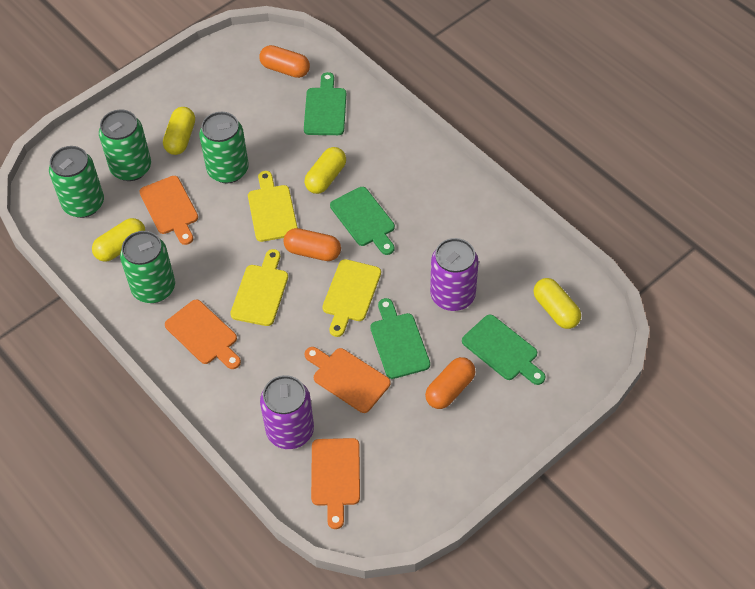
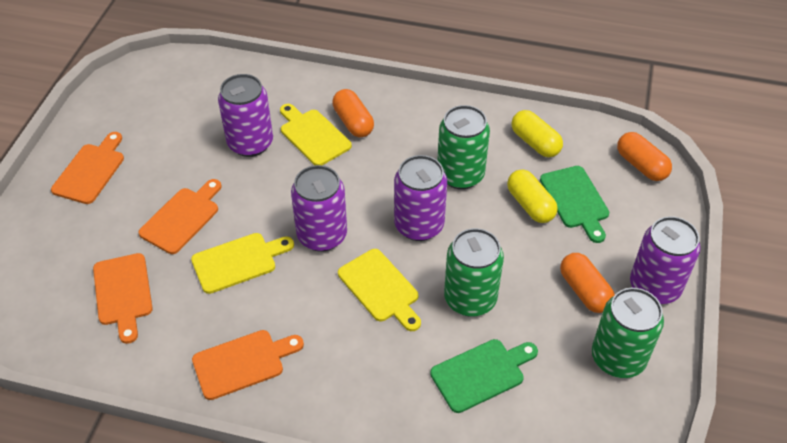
green can: 4 -> 3
green cutting board: 4 -> 2
purple can: 2 -> 4
yellow capsule: 4 -> 2

